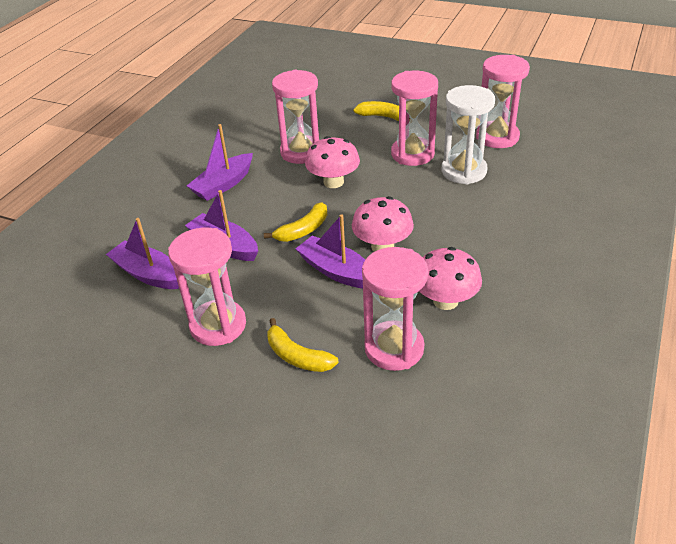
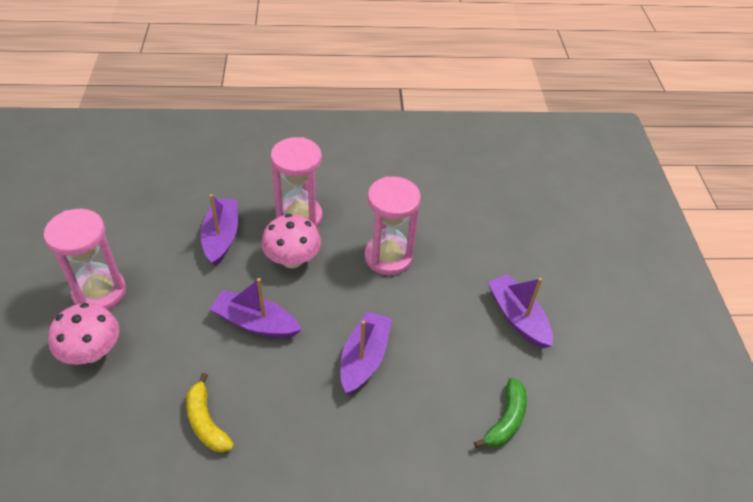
green banana: 0 -> 1
pink hourglass: 5 -> 3
pink mushroom: 3 -> 2
white hourglass: 1 -> 0
yellow banana: 3 -> 1

